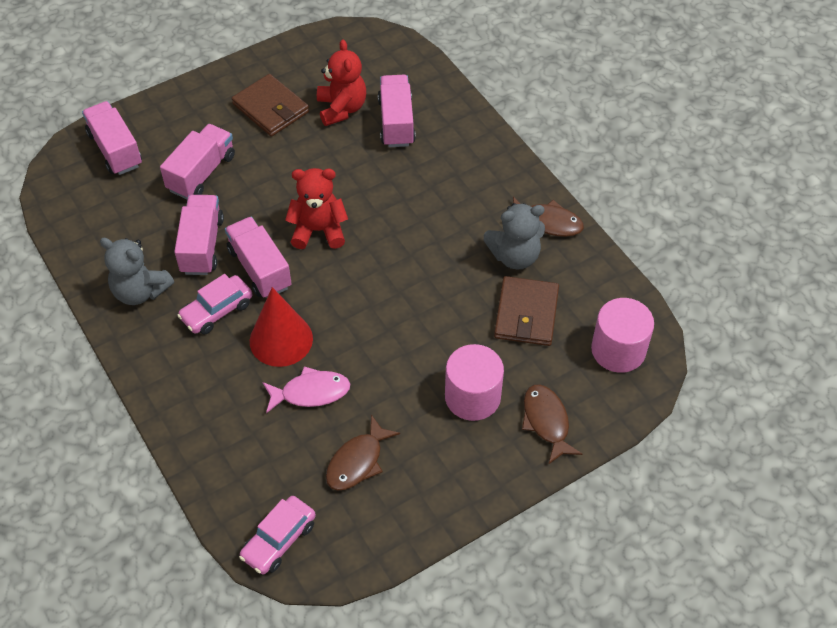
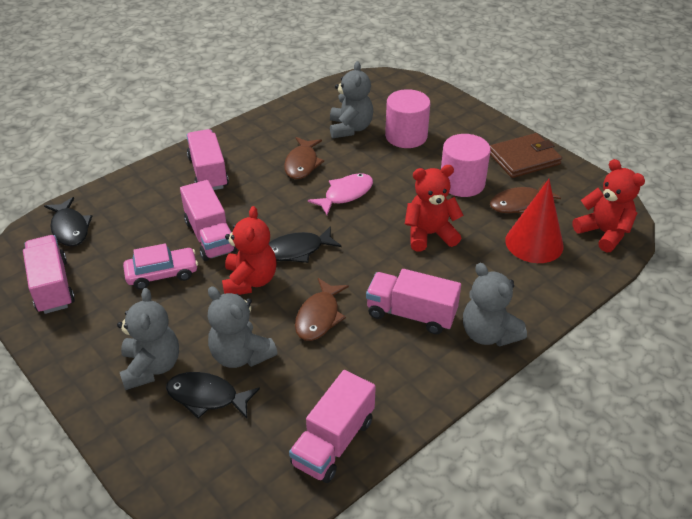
black fish: 0 -> 3
brown wallet: 2 -> 1
grey teddy bear: 2 -> 4
pink car: 2 -> 1
red teddy bear: 2 -> 3

